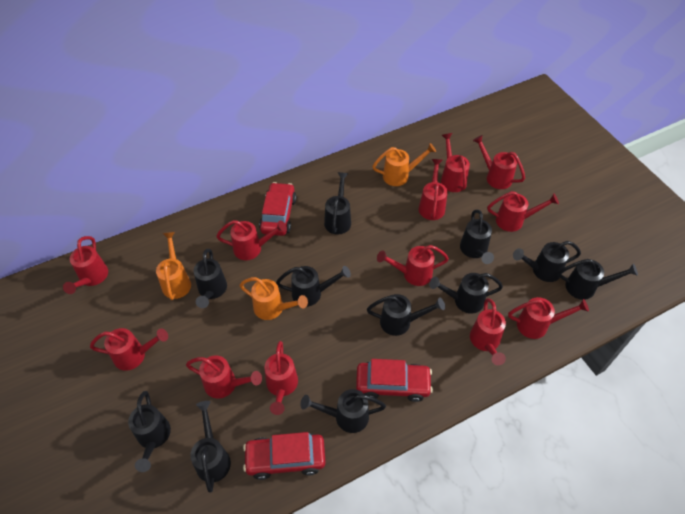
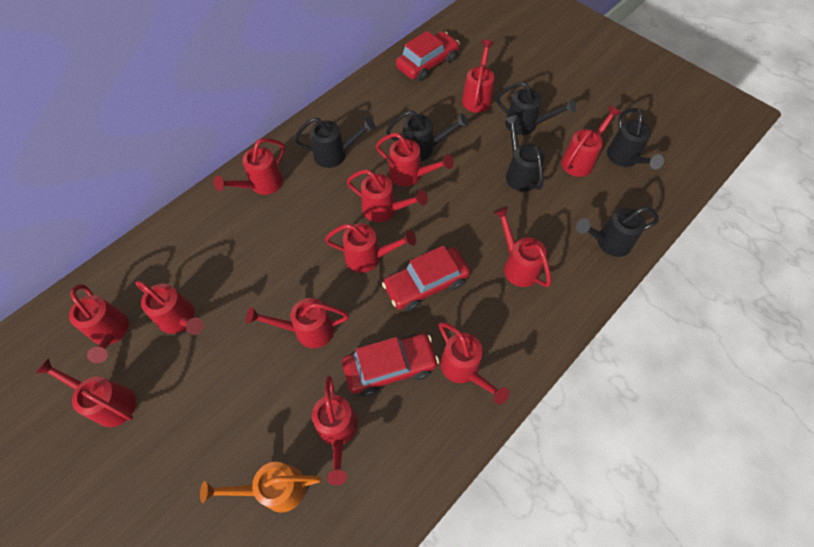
black watering can: 11 -> 6
orange watering can: 3 -> 1
red watering can: 12 -> 13

